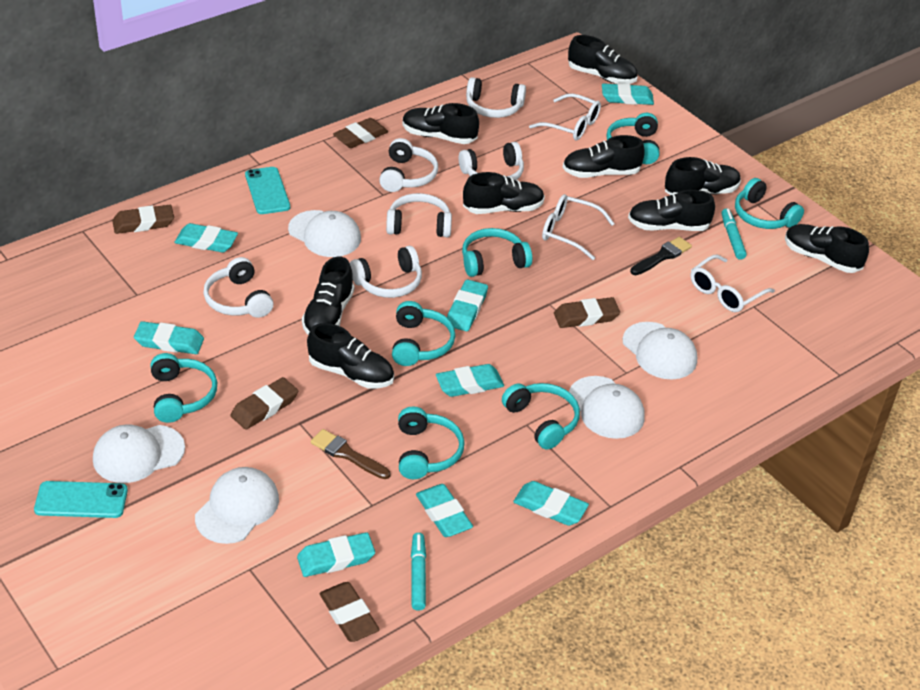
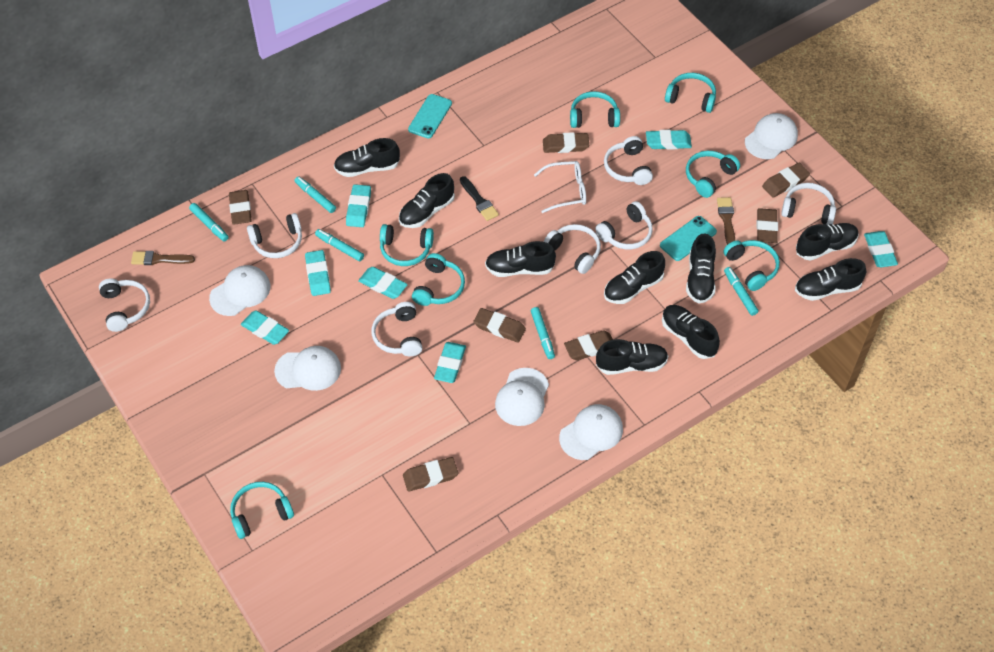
brown brush: 1 -> 2
brown eraser: 5 -> 7
turquoise eraser: 8 -> 7
turquoise marker: 2 -> 5
white glasses: 3 -> 1
white headphones: 6 -> 7

